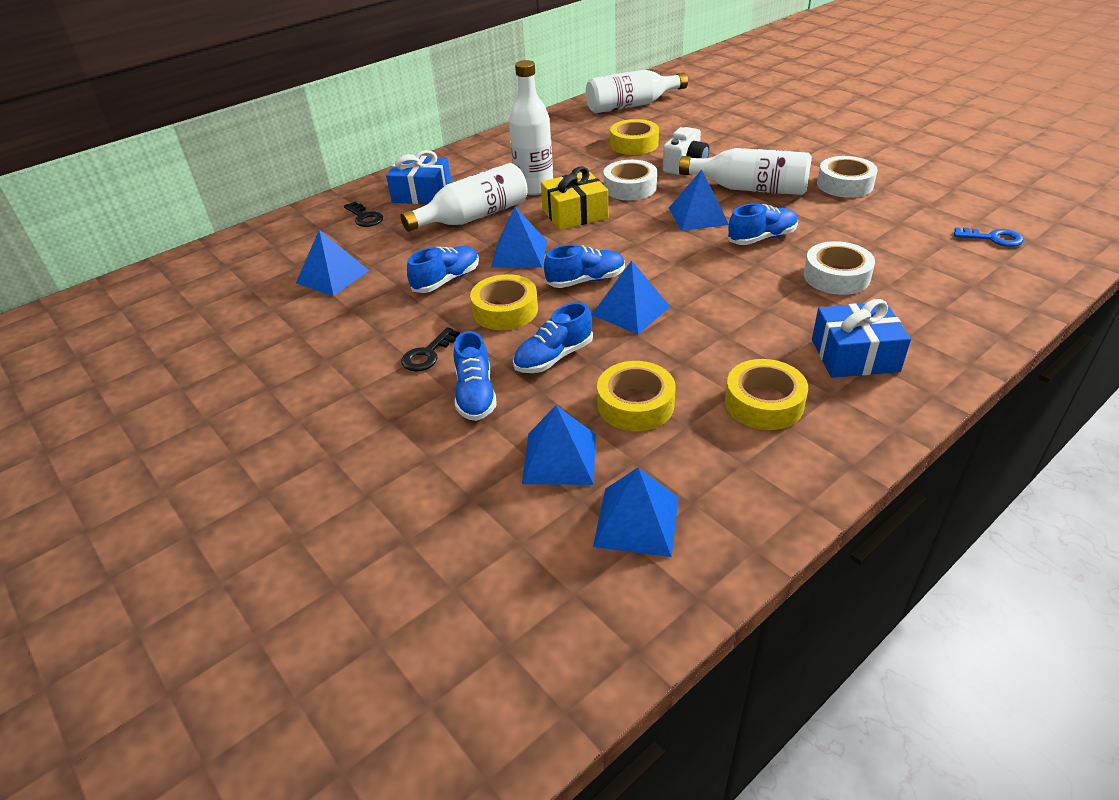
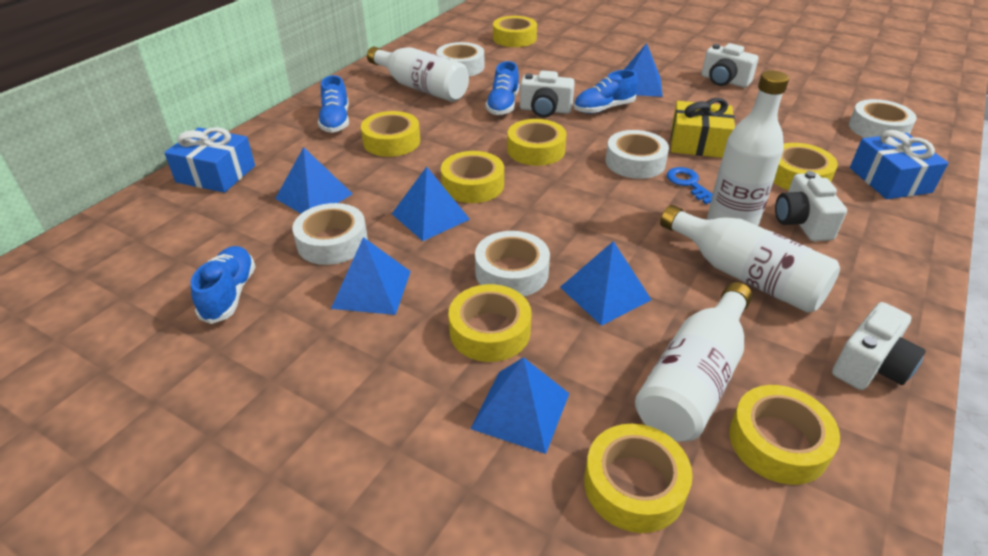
black key: 2 -> 0
blue shoe: 5 -> 4
white camera: 1 -> 4
white tape: 3 -> 5
yellow tape: 4 -> 8

